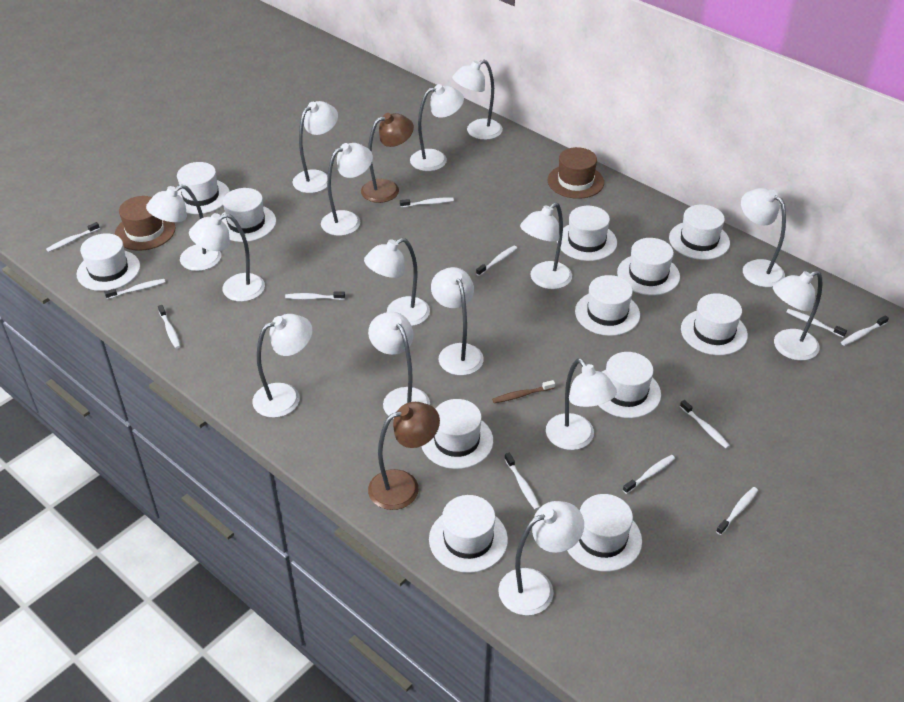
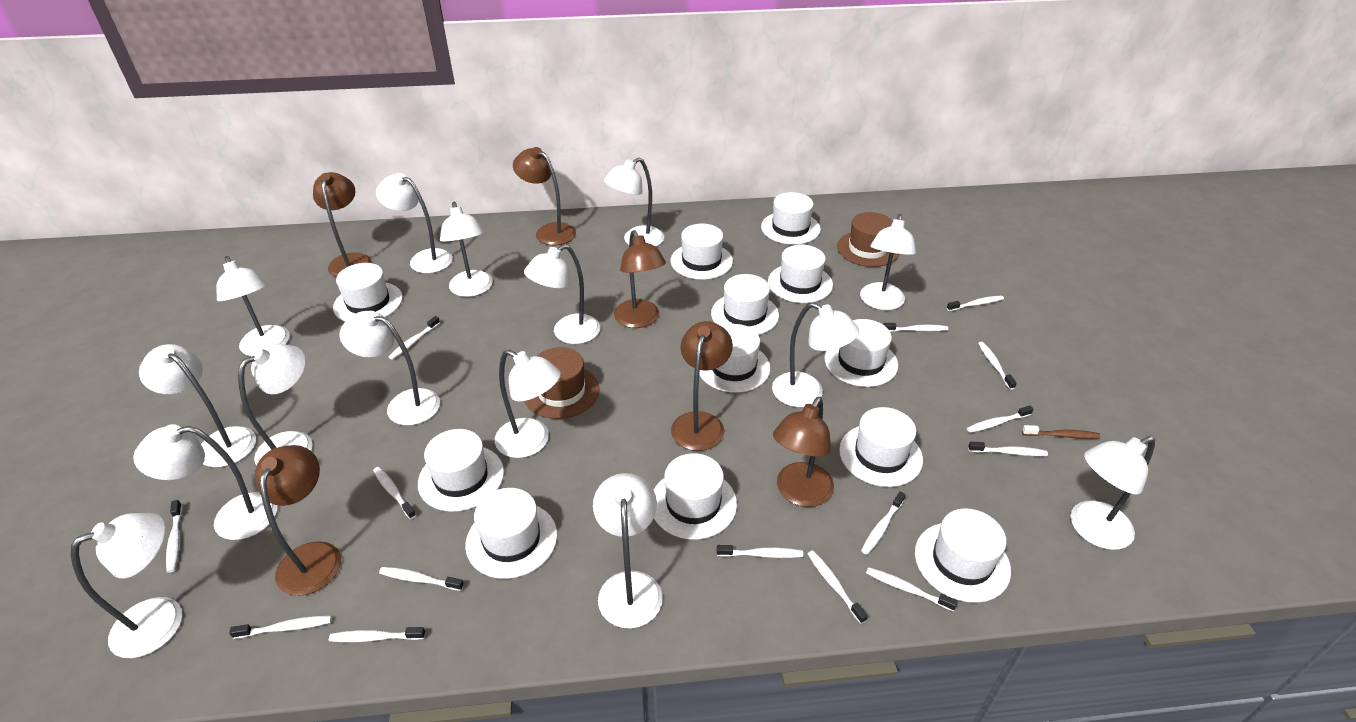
brown lamp: 2 -> 6
white toothbrush: 12 -> 15

